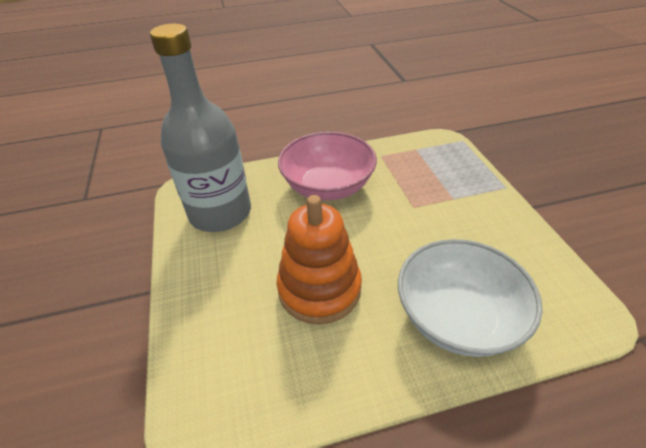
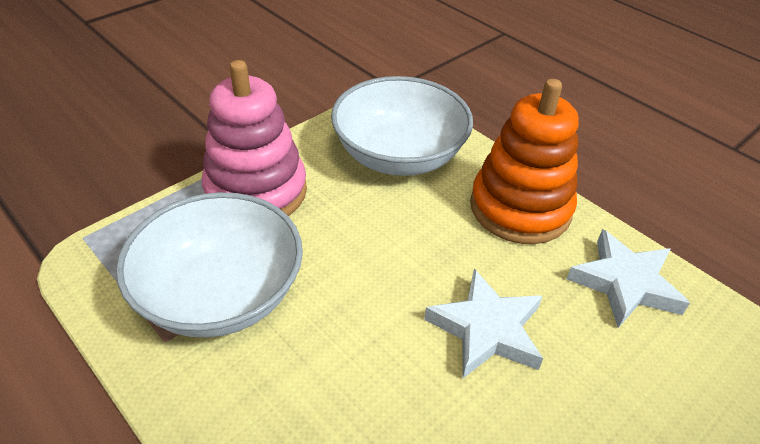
grey bottle: 1 -> 0
pink bowl: 1 -> 0
pink stacking toy: 0 -> 1
white bowl: 1 -> 2
white star: 0 -> 2

